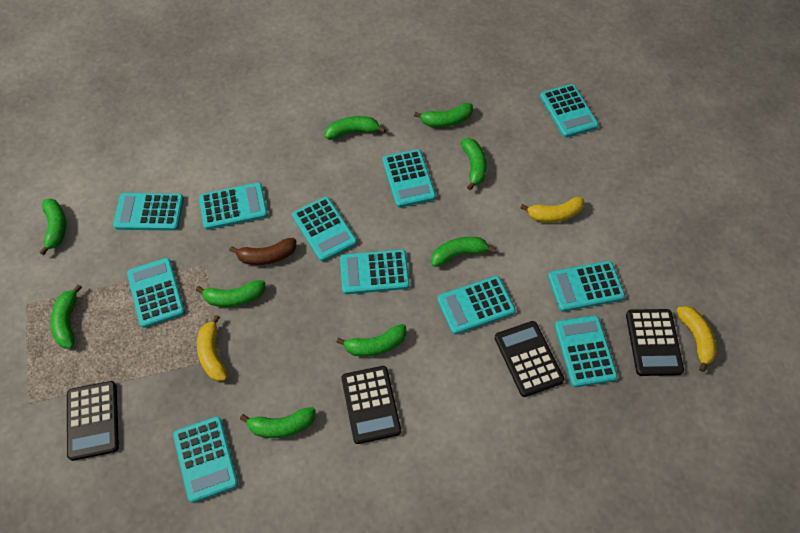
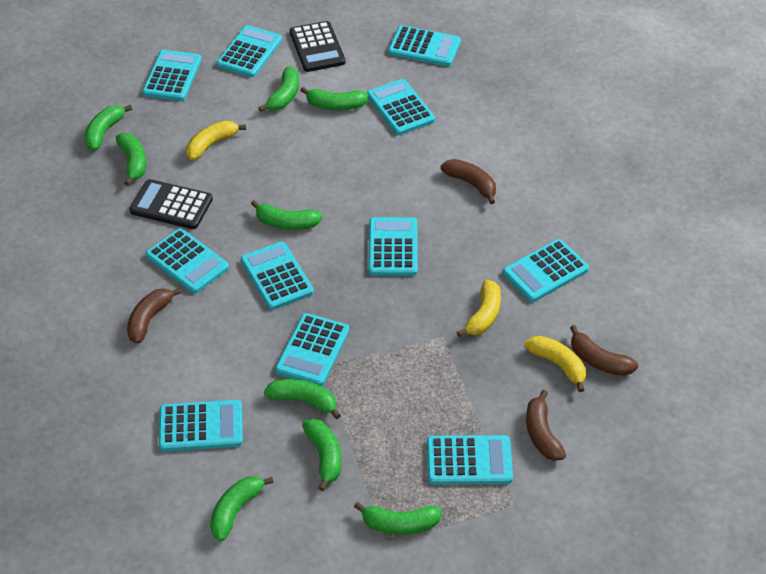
black calculator: 4 -> 2
brown banana: 1 -> 4

